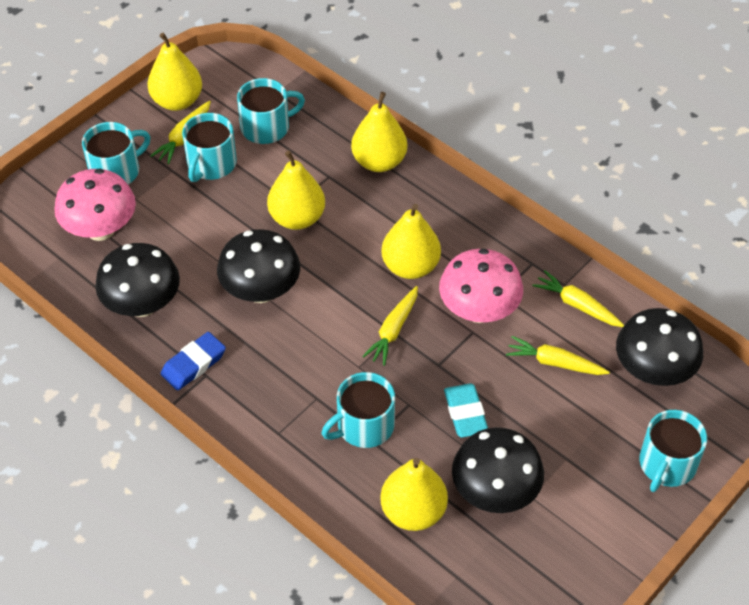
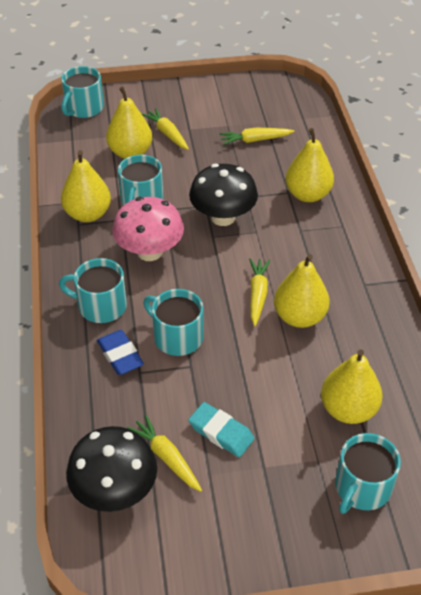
black mushroom: 4 -> 2
pink mushroom: 2 -> 1

